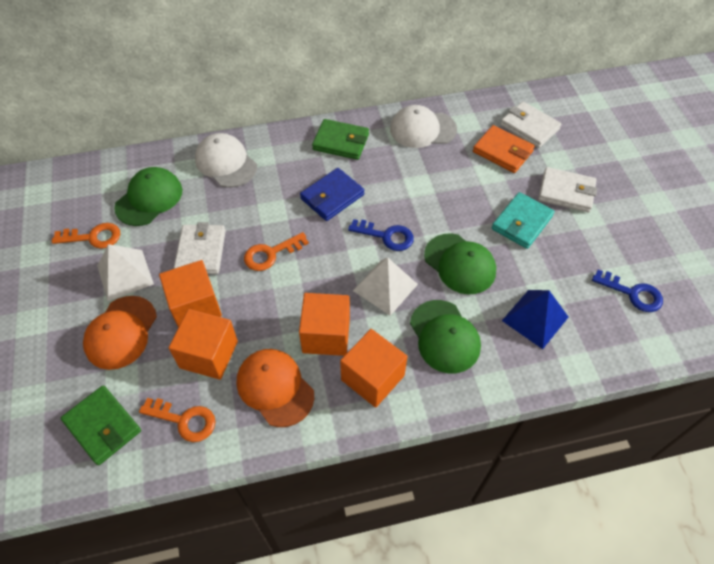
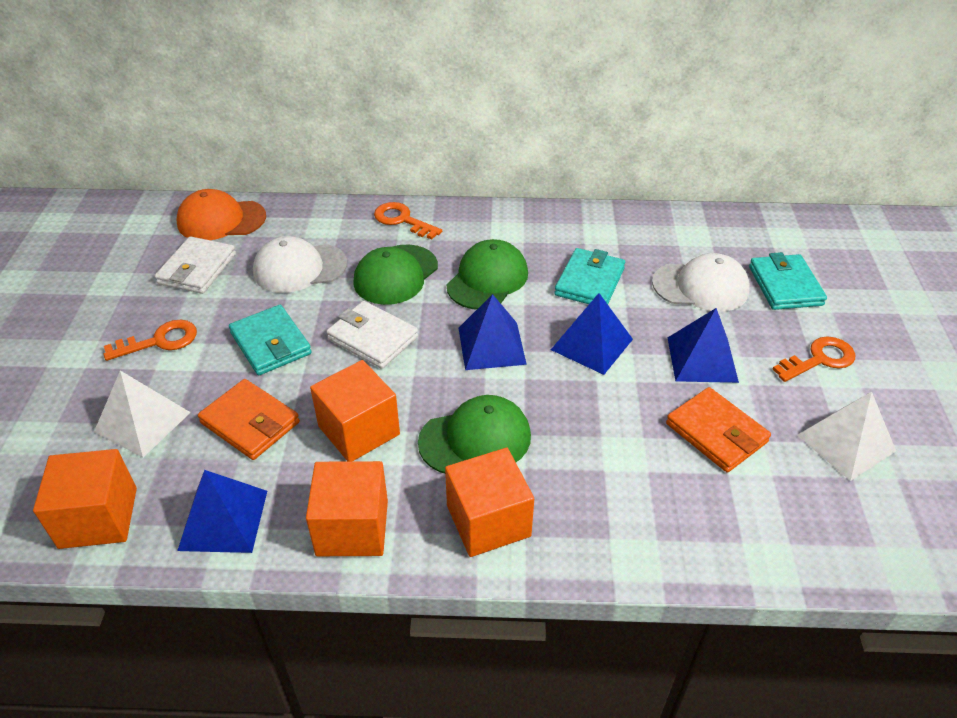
blue key: 2 -> 0
blue pyramid: 1 -> 4
blue wallet: 1 -> 0
green wallet: 2 -> 0
orange cap: 2 -> 1
orange wallet: 1 -> 2
turquoise wallet: 1 -> 3
white wallet: 3 -> 2

